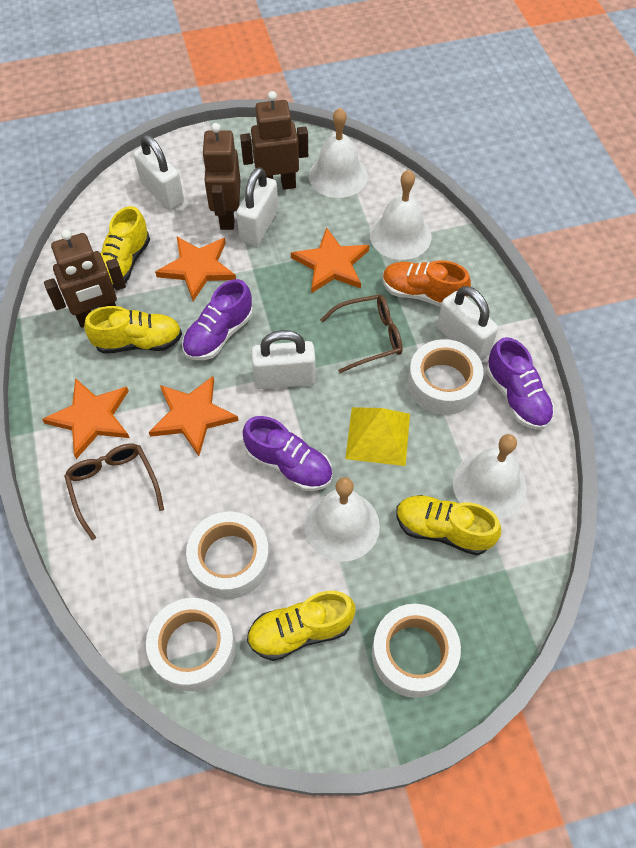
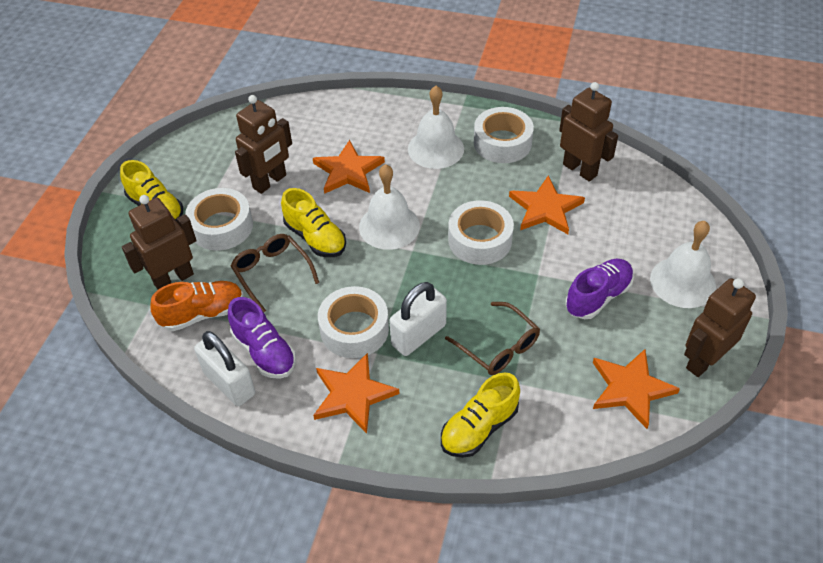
brown robot: 3 -> 4
purple shoe: 3 -> 2
white bell: 4 -> 3
white padlock: 4 -> 2
yellow pyramid: 1 -> 0
yellow shoe: 4 -> 3

